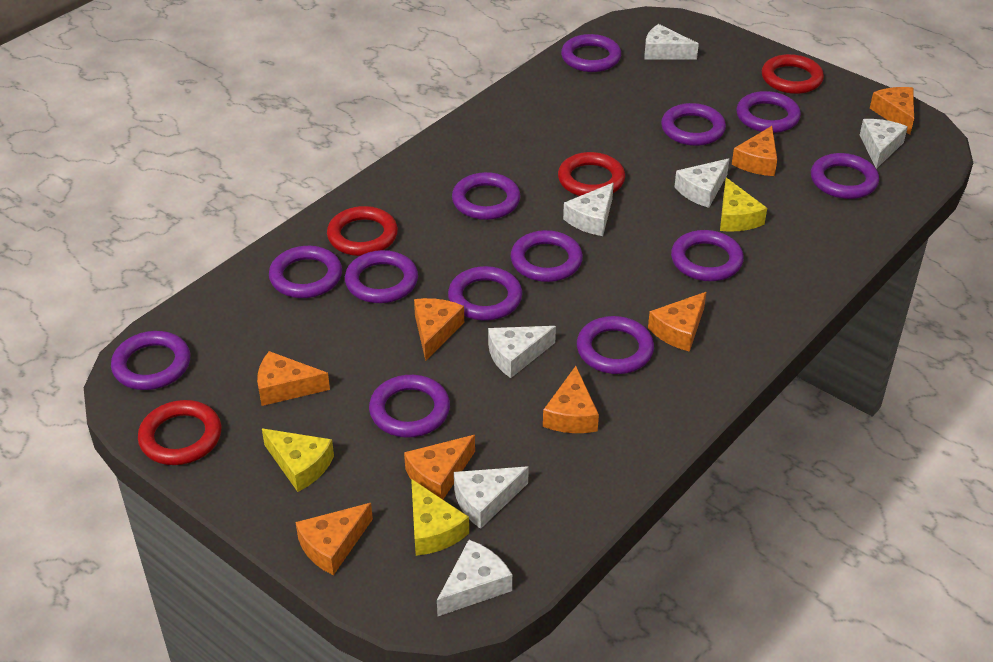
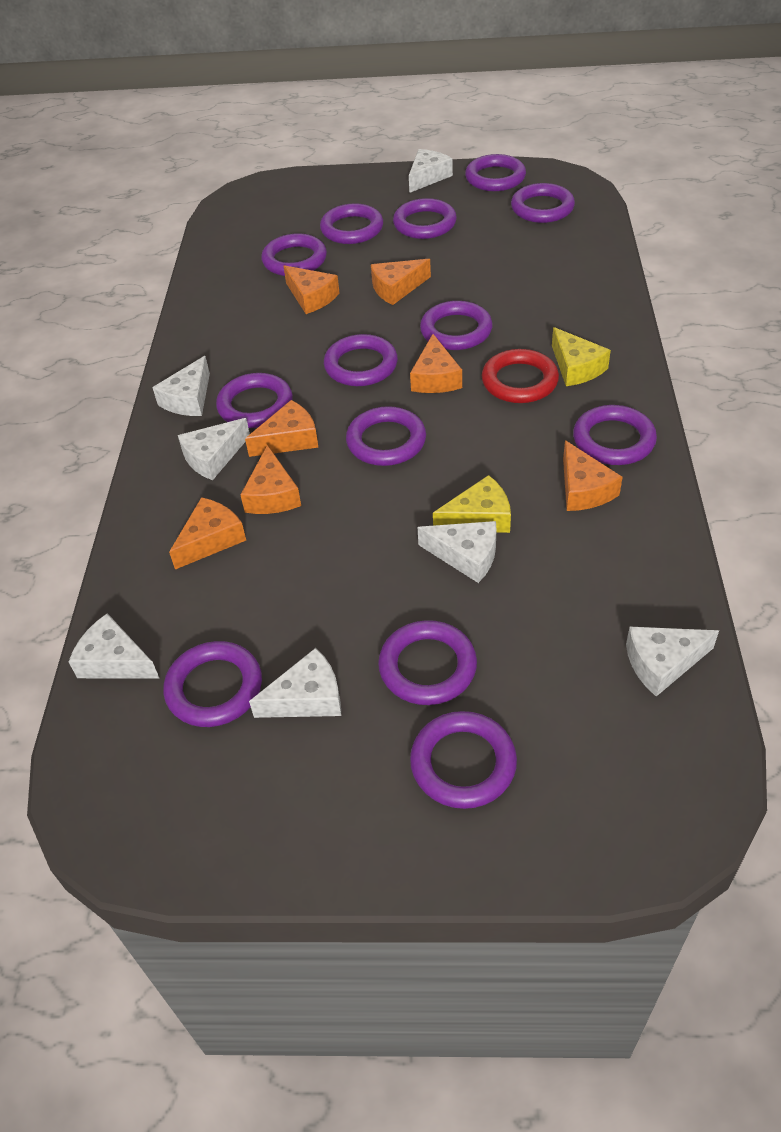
orange cheese: 8 -> 7
red ring: 4 -> 1
yellow cheese: 3 -> 2

